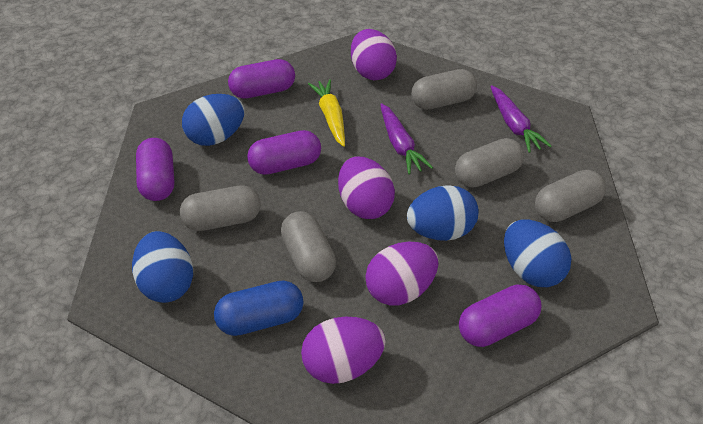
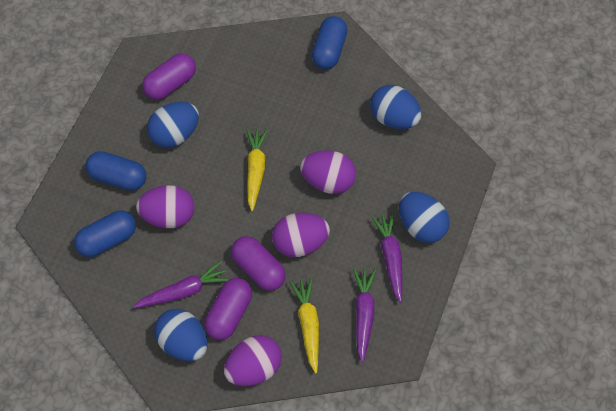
blue capsule: 1 -> 3
grey capsule: 5 -> 0
purple capsule: 4 -> 3
purple carrot: 2 -> 3
yellow carrot: 1 -> 2

